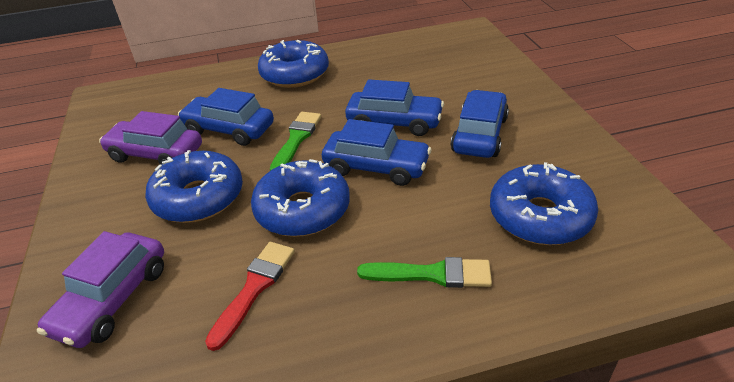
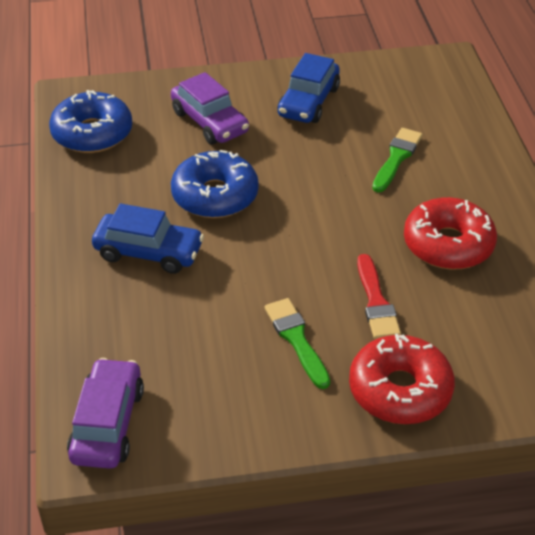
blue car: 4 -> 2
blue donut: 4 -> 2
red donut: 0 -> 2

